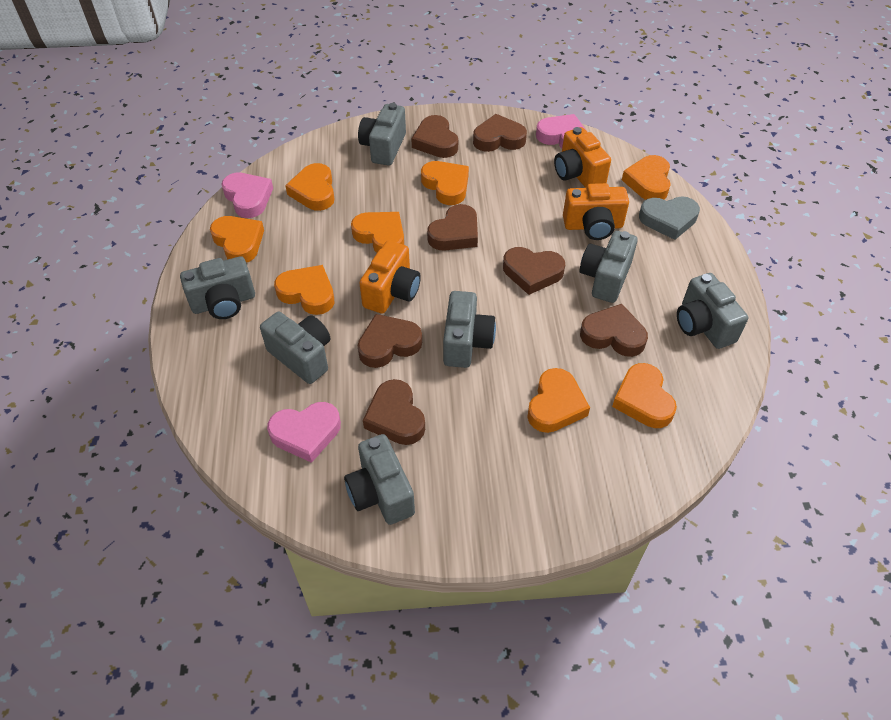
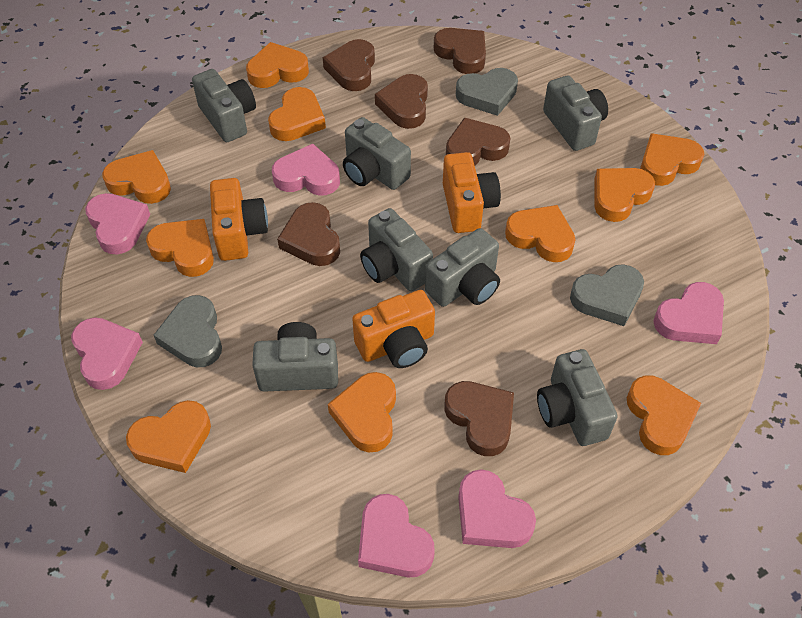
brown heart: 7 -> 6
grey heart: 1 -> 3
orange heart: 8 -> 10
pink heart: 3 -> 6

